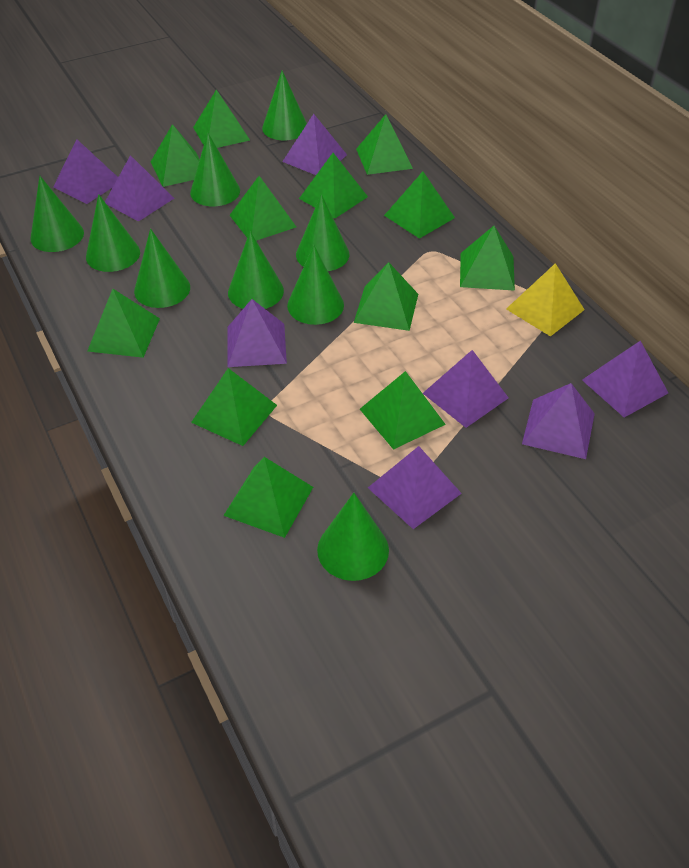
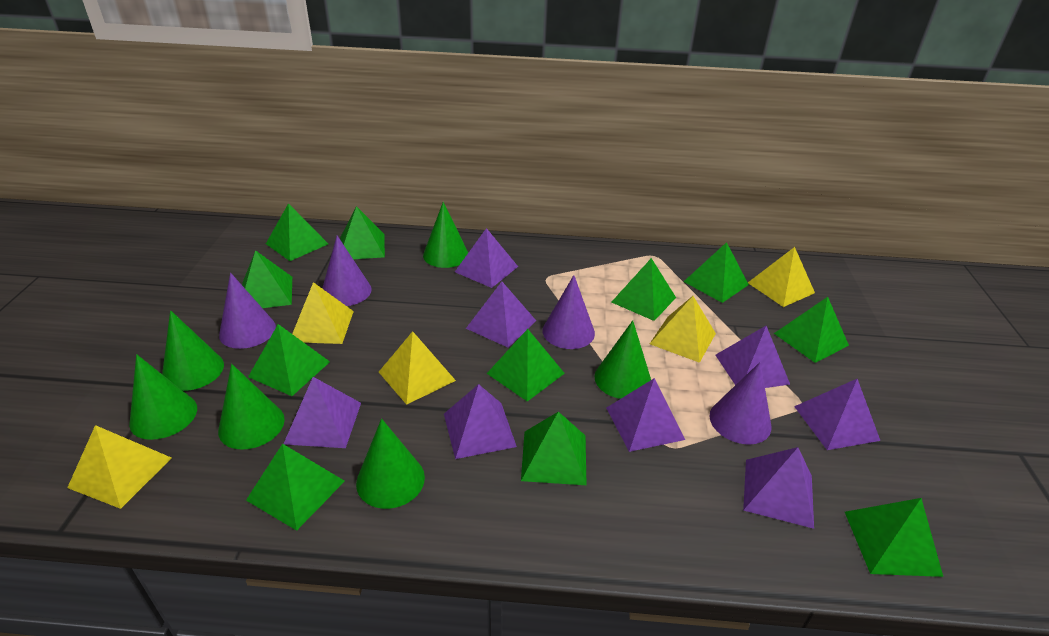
green cone: 9 -> 6
green pyramid: 12 -> 11
purple cone: 0 -> 4
yellow pyramid: 1 -> 5

